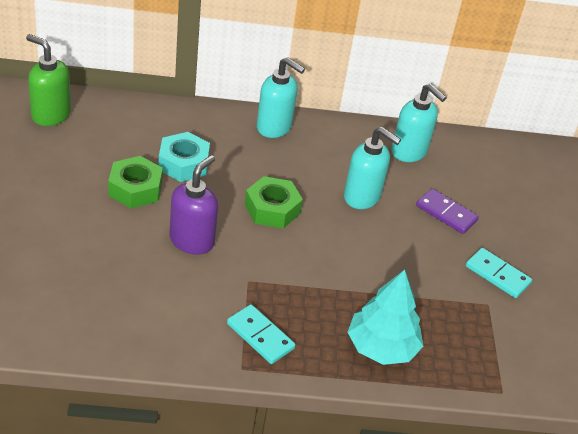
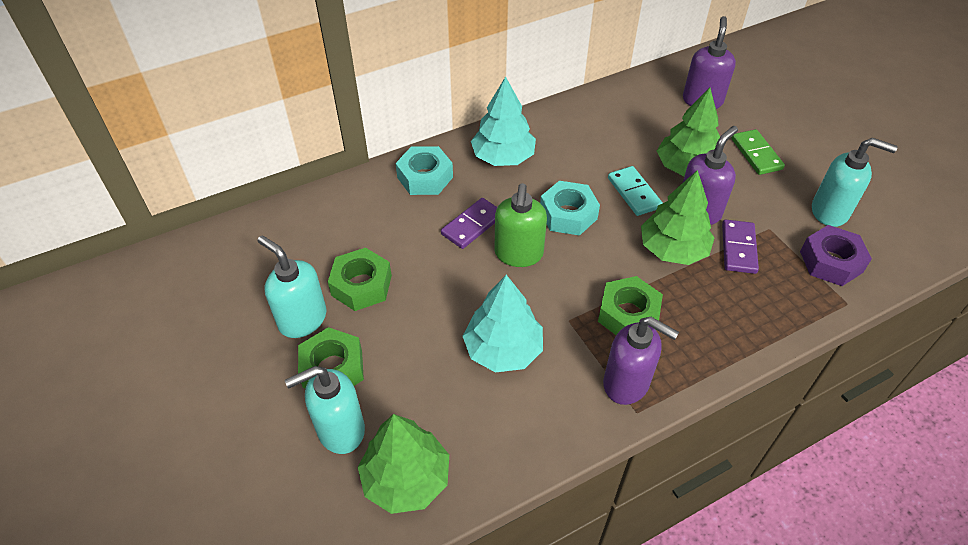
green domino: 0 -> 1
green nut: 2 -> 3
green tree: 0 -> 3
purple domino: 1 -> 2
purple nut: 0 -> 1
purple soap dispenser: 1 -> 3
turquoise domino: 2 -> 1
turquoise nut: 1 -> 2
turquoise tree: 1 -> 2

